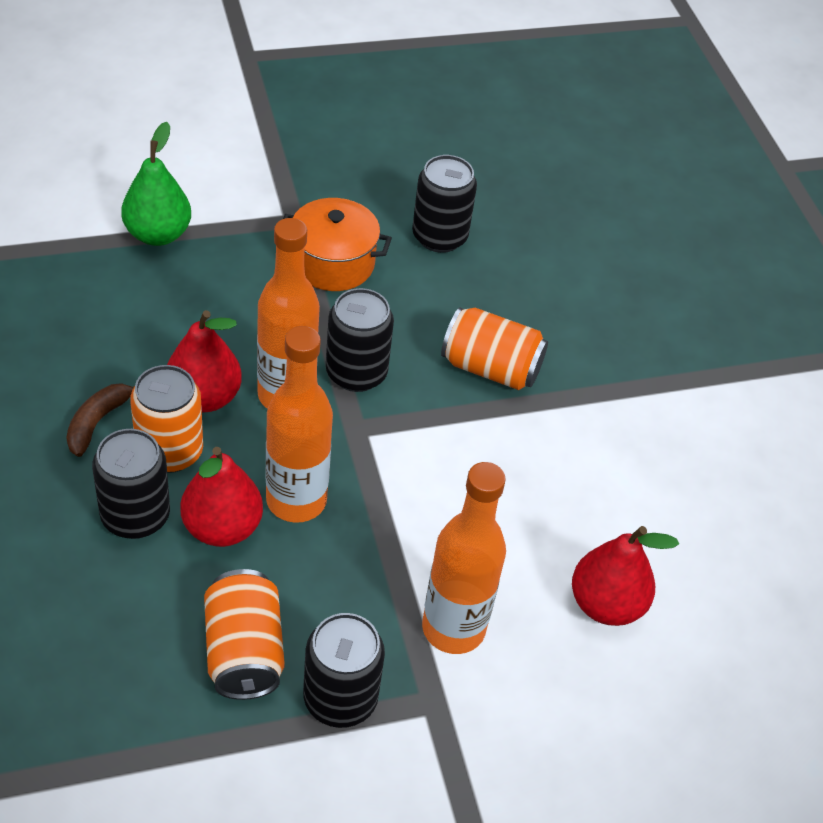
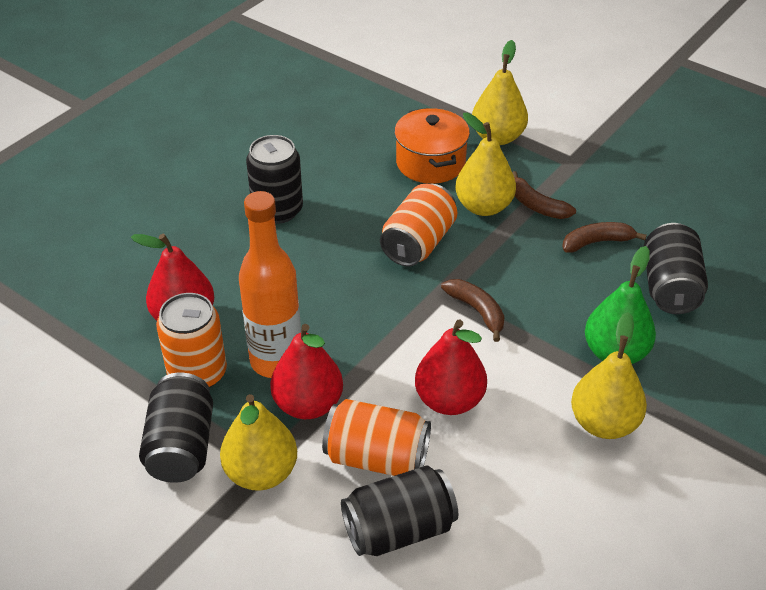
brown banana: 1 -> 3
orange bottle: 3 -> 1
yellow pear: 0 -> 4

